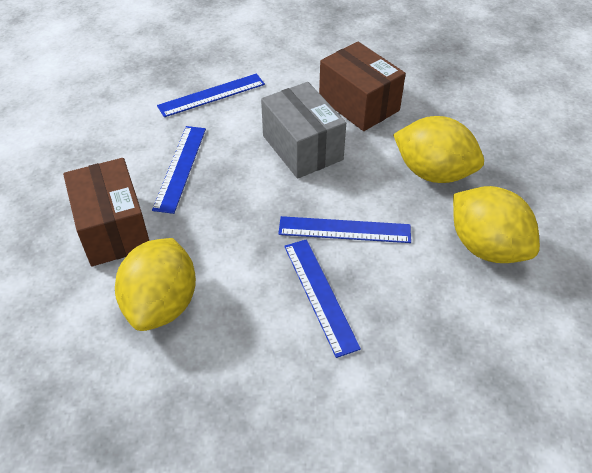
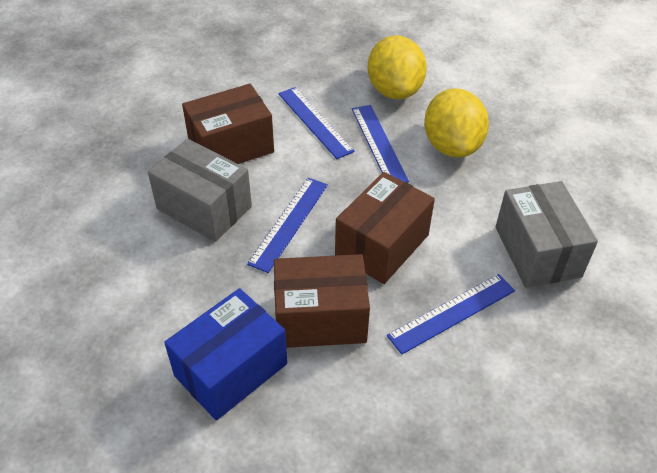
blue box: 0 -> 1
brown box: 2 -> 3
grey box: 1 -> 2
yellow lemon: 3 -> 2

